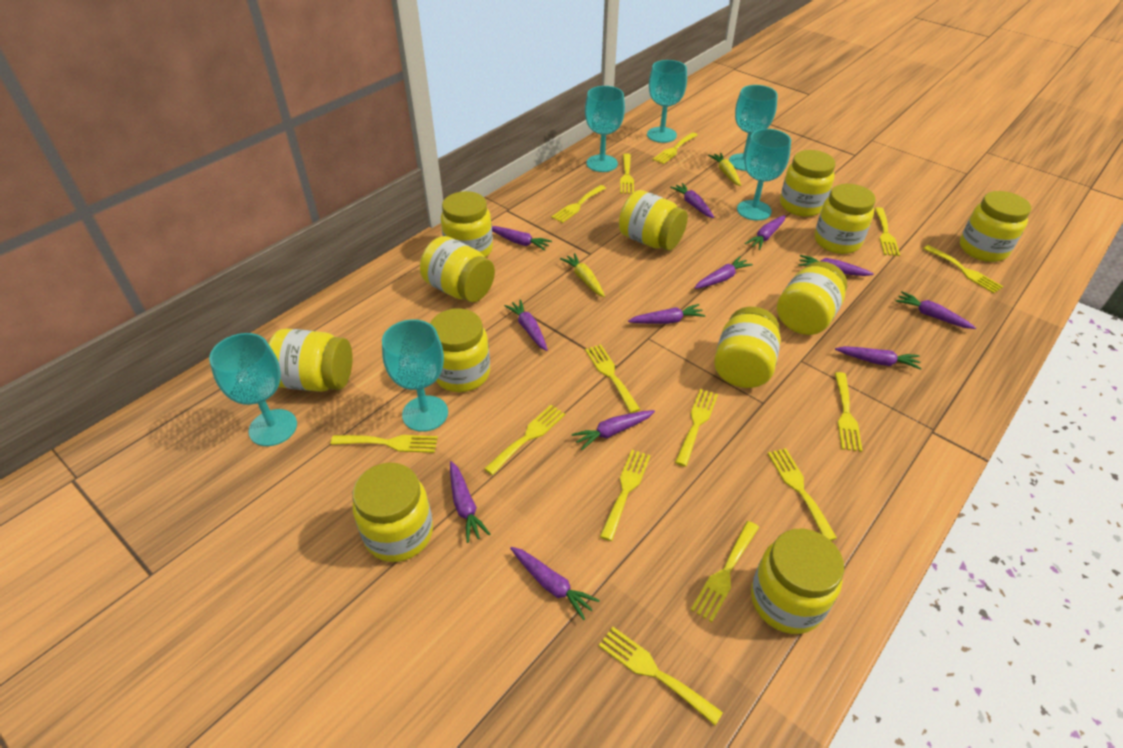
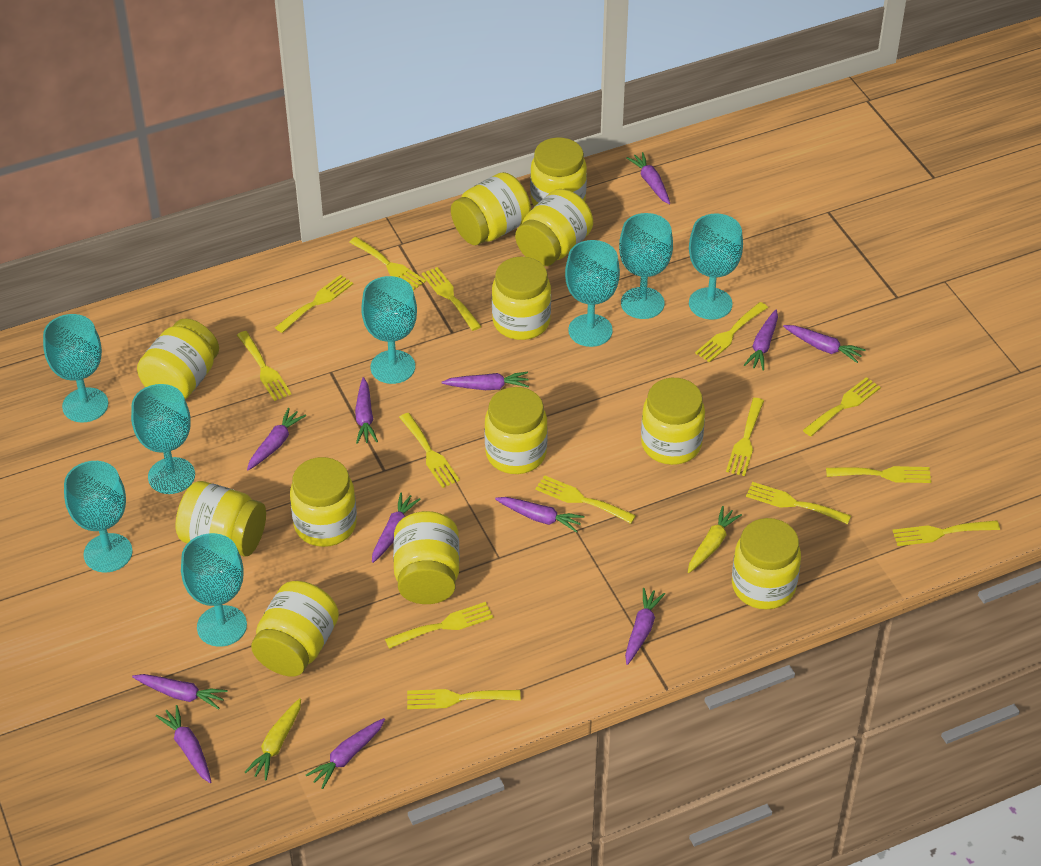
turquoise goblet: 6 -> 8

